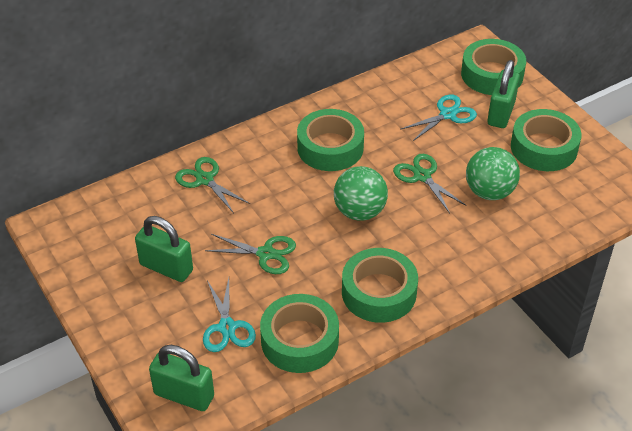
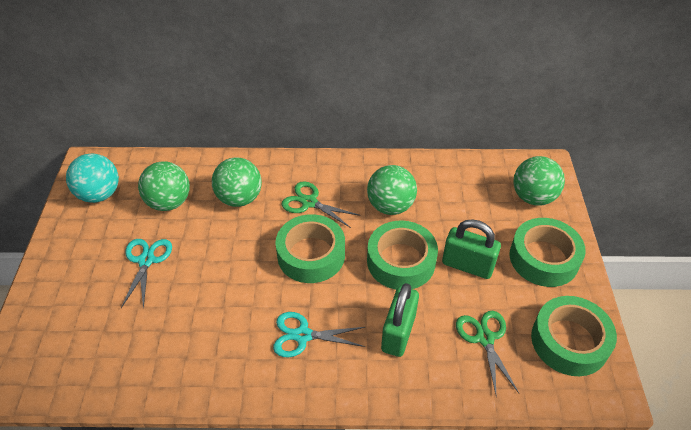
green ball: 2 -> 4
green padlock: 3 -> 2
green scissors: 3 -> 2
green tape: 5 -> 4
turquoise ball: 0 -> 1

